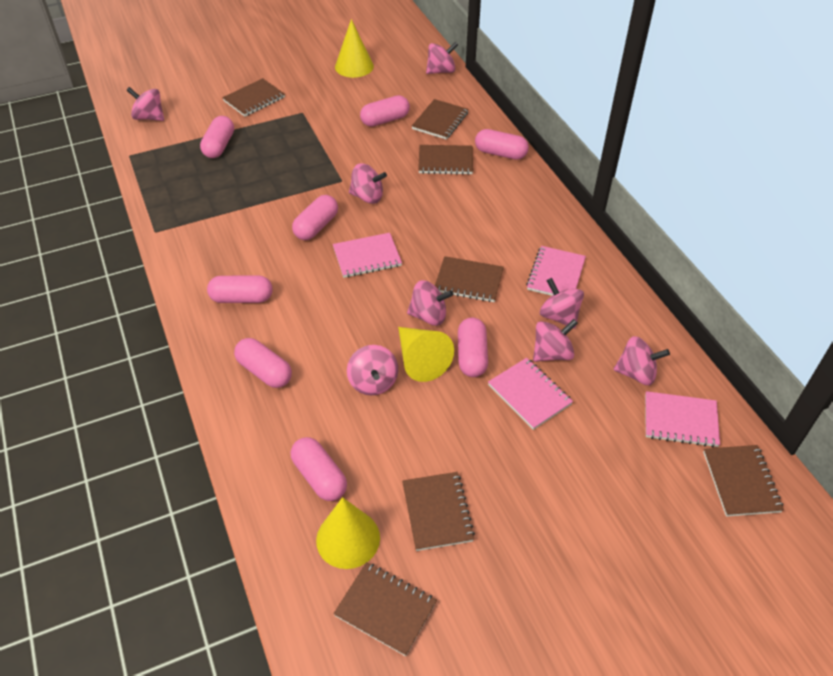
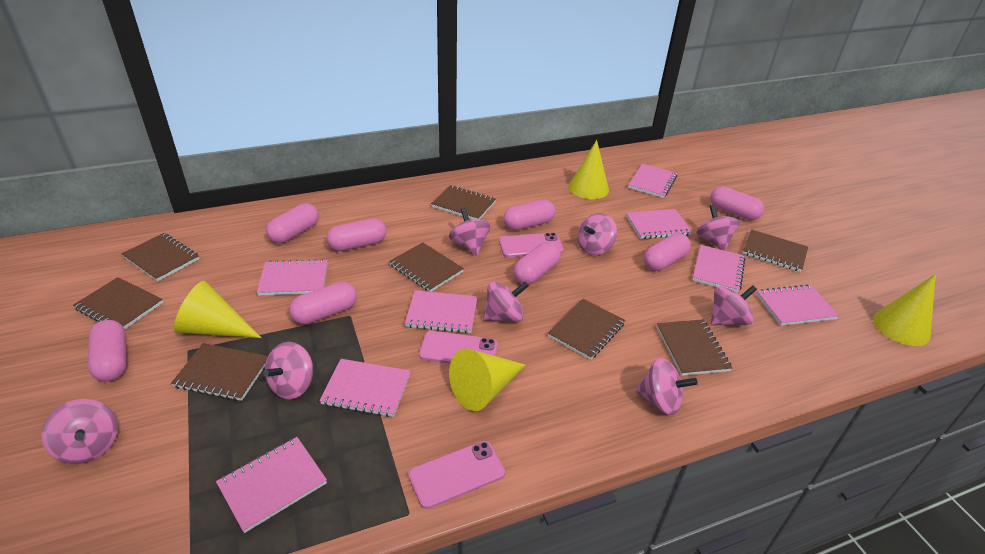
brown notebook: 7 -> 8
pink notebook: 4 -> 8
pink phone: 0 -> 3
yellow cone: 3 -> 4

